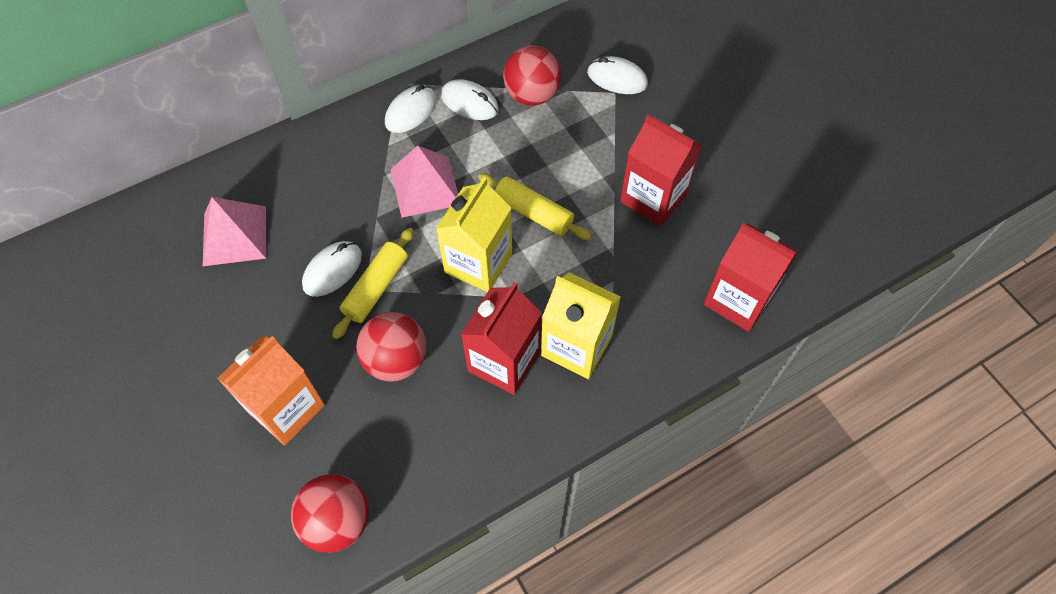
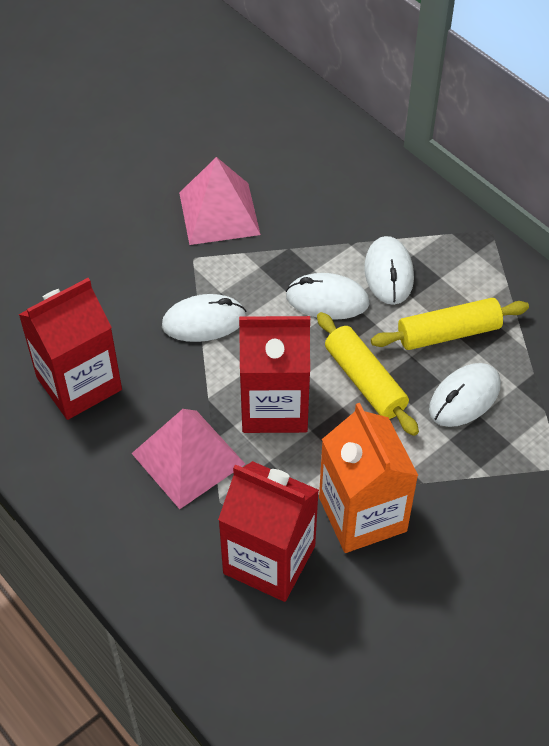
red ball: 3 -> 0
yellow carton: 2 -> 0

